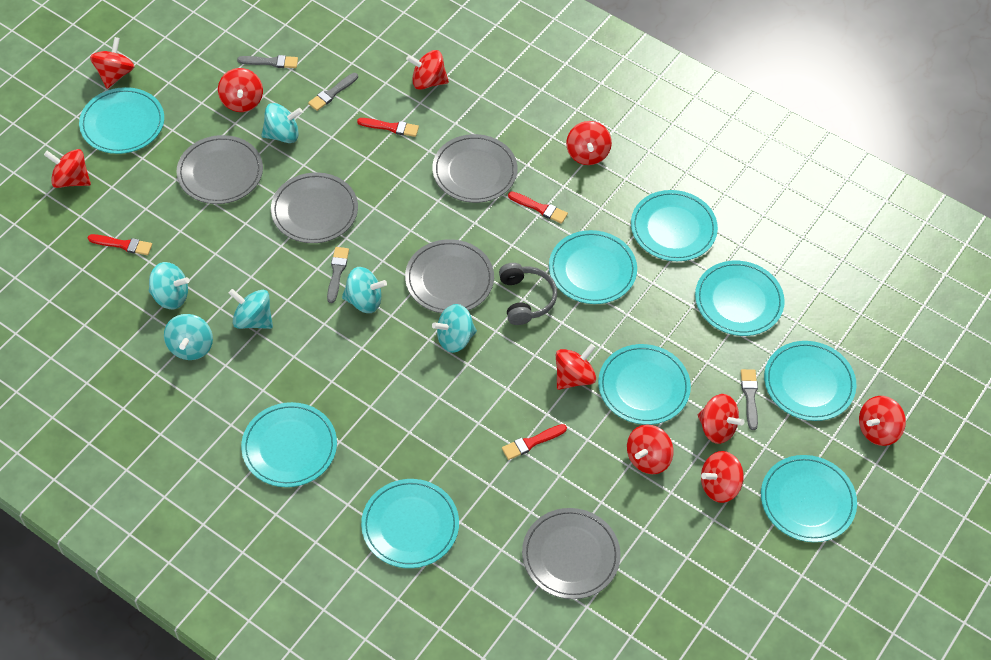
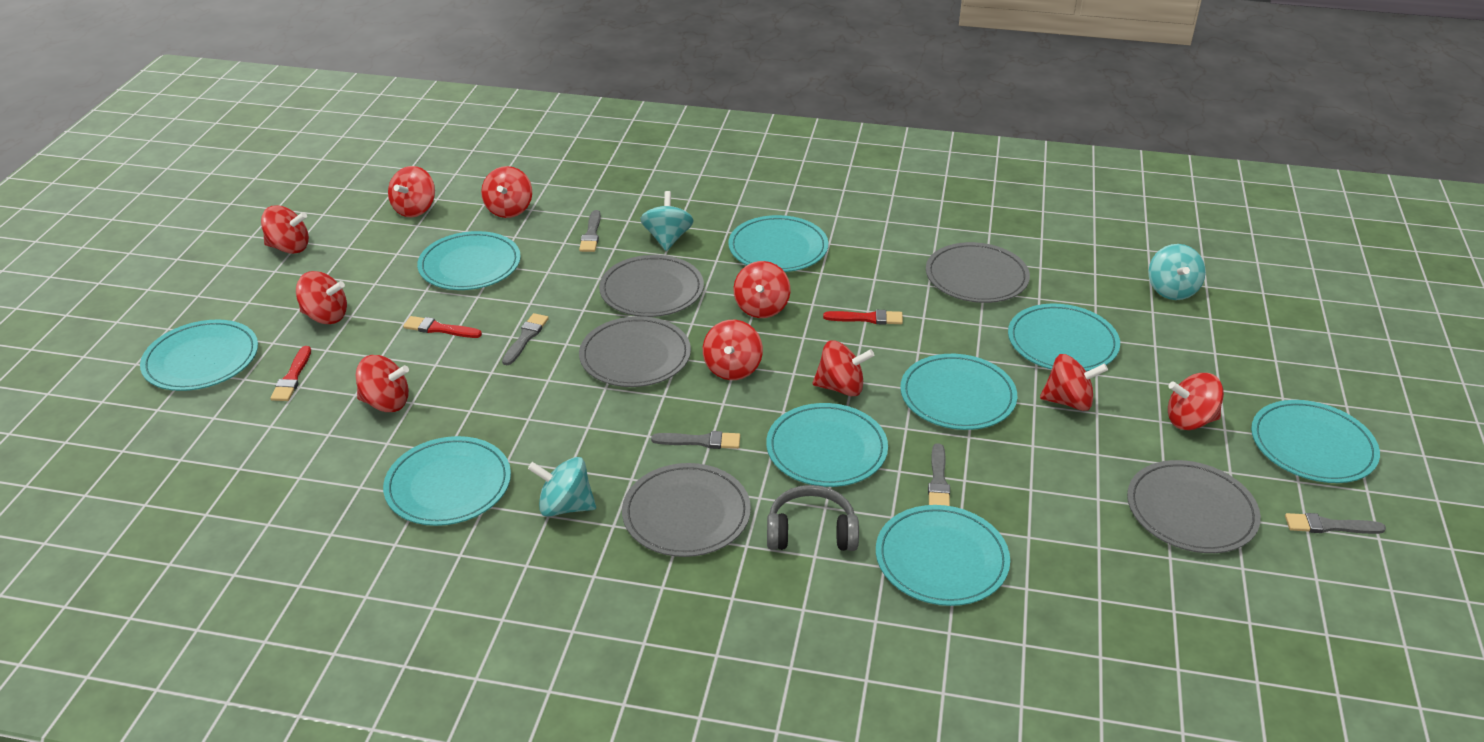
grey brush: 4 -> 5
red brush: 4 -> 3
turquoise spinning top: 6 -> 3

